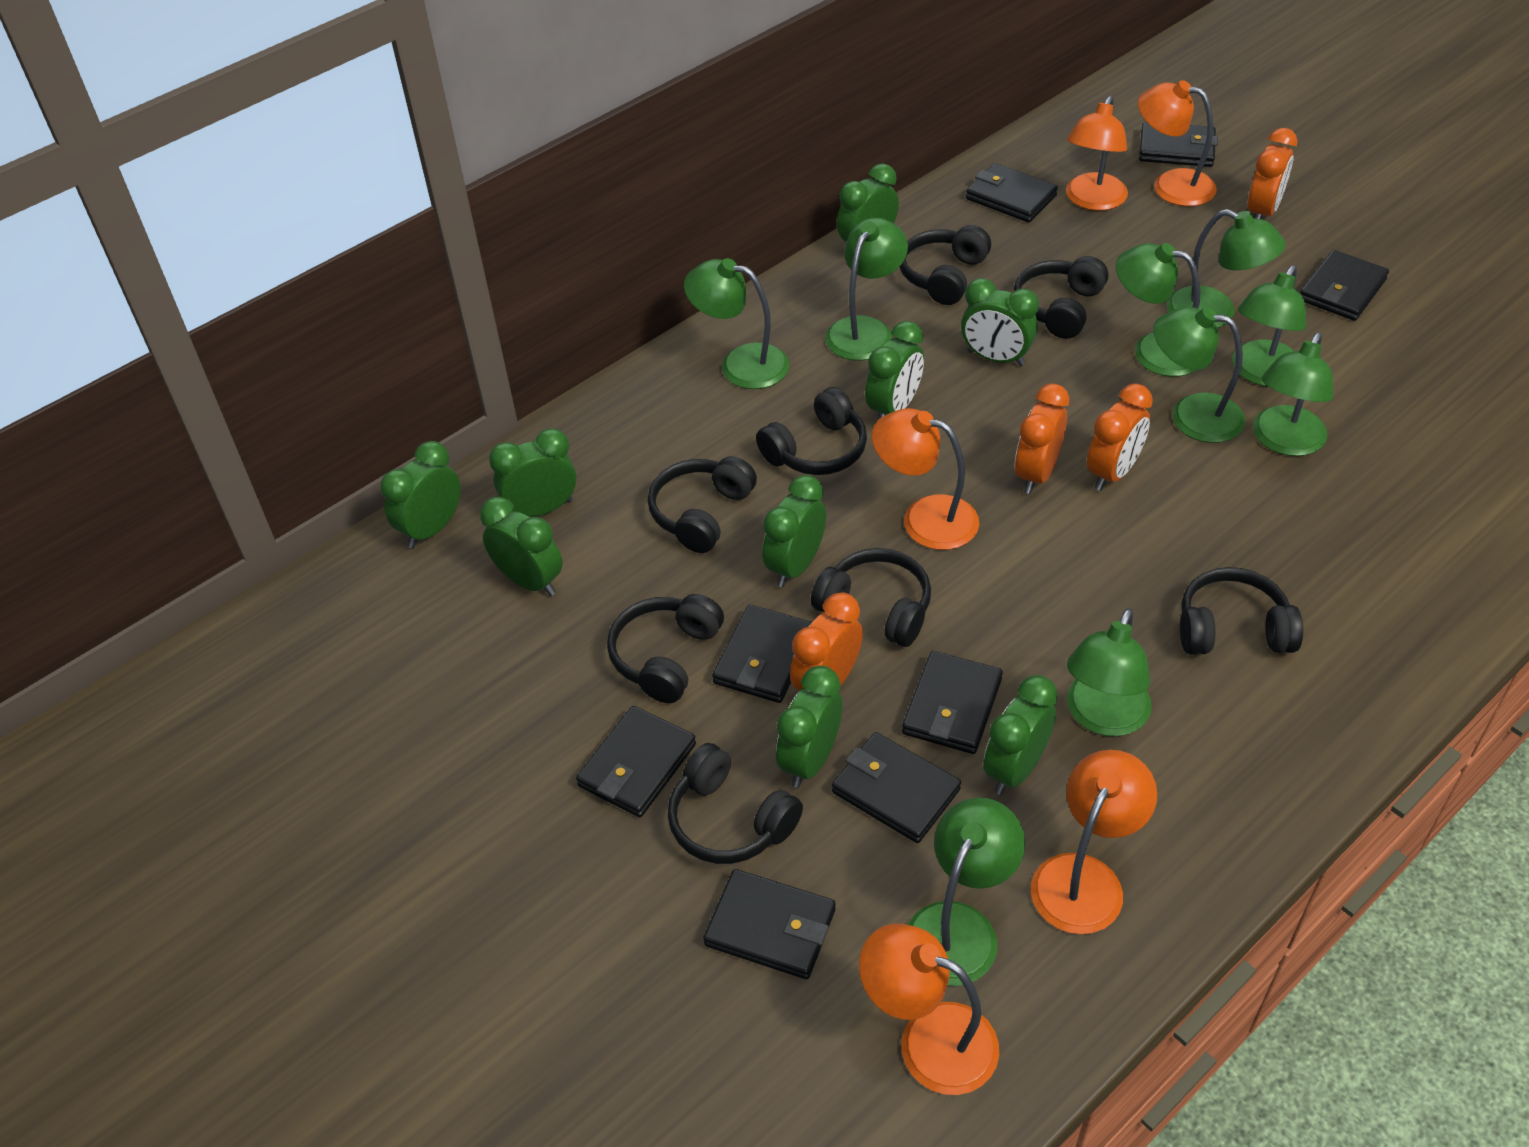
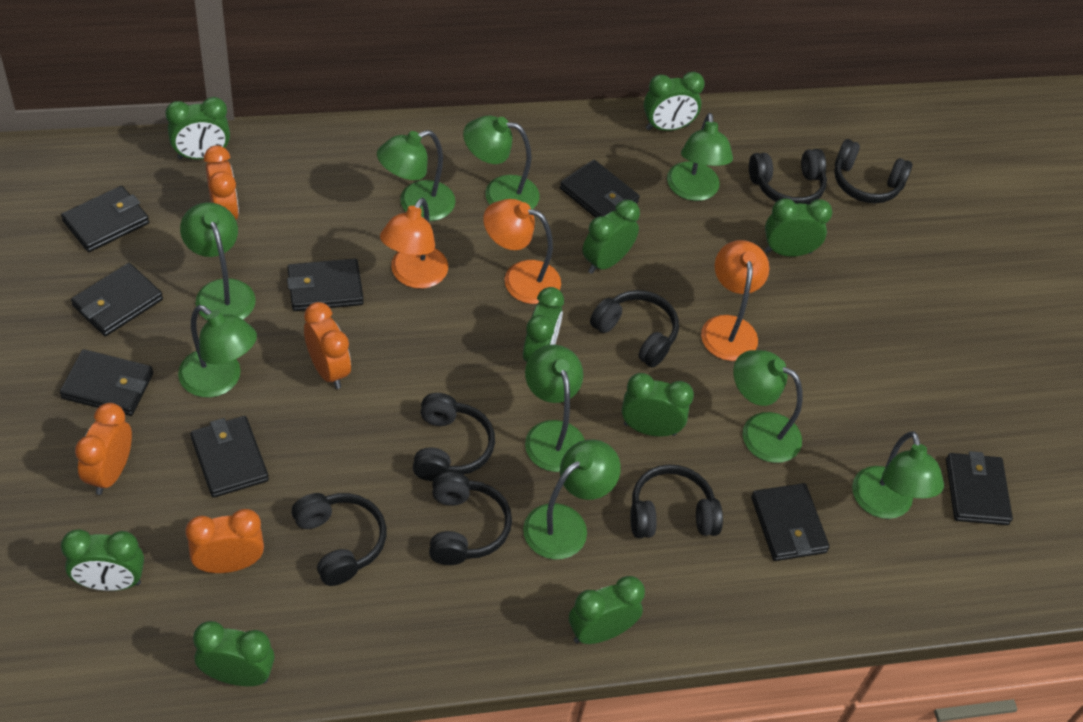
black headphones: 8 -> 7
orange lamp: 5 -> 3

